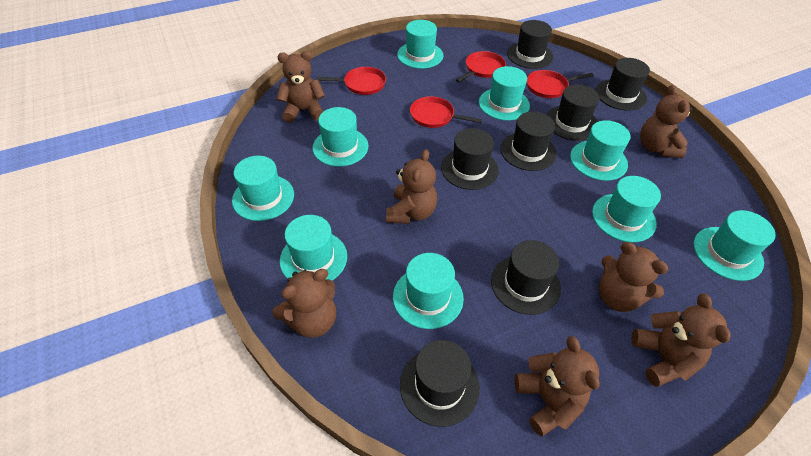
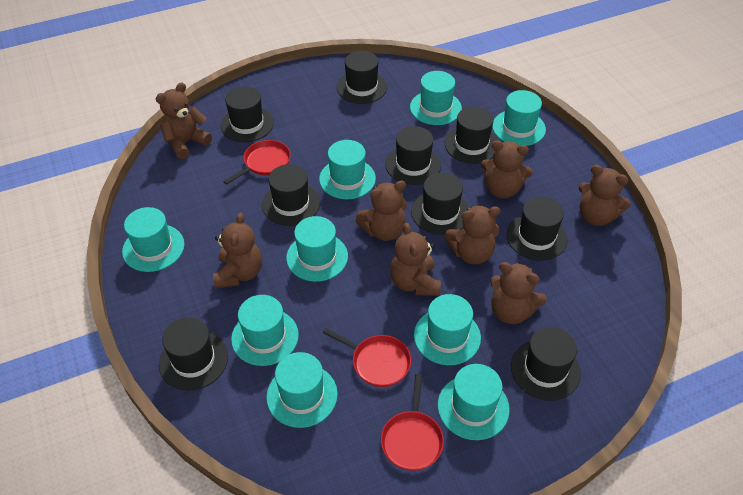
black hat: 7 -> 9
brown teddy bear: 7 -> 8
red pan: 4 -> 3

